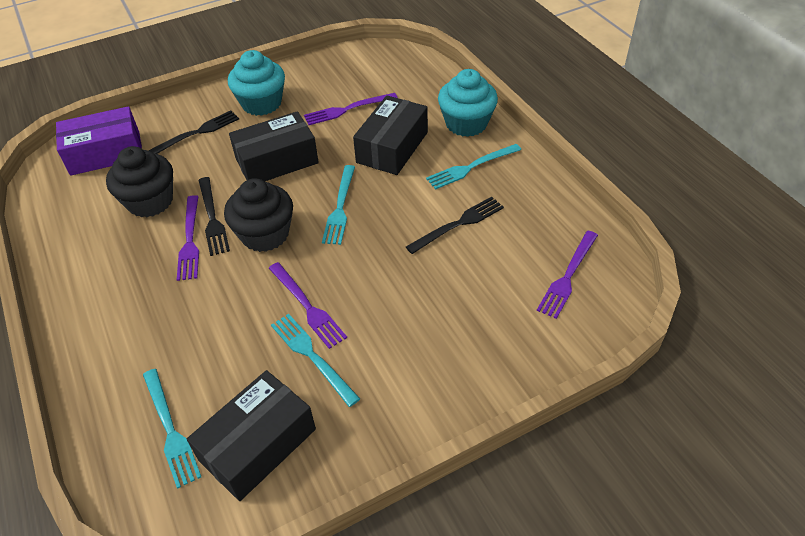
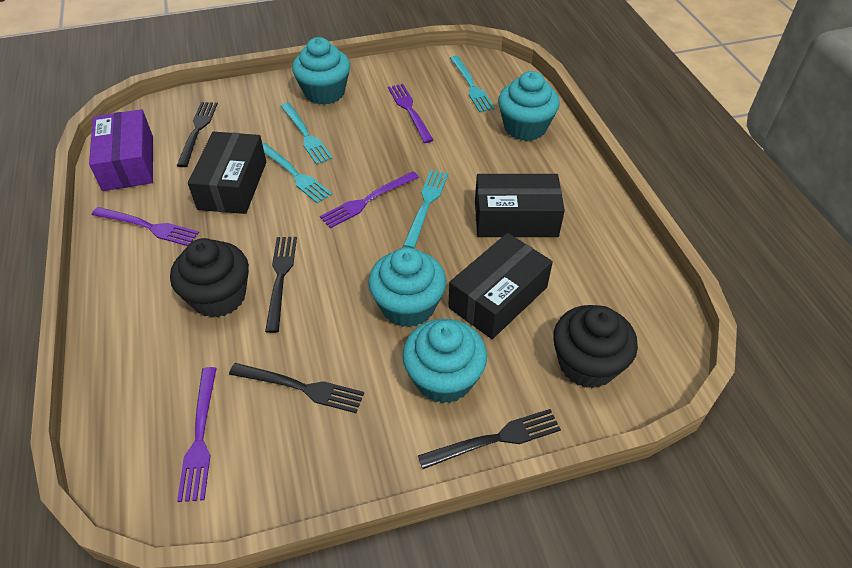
black fork: 3 -> 4
turquoise cupcake: 2 -> 4

